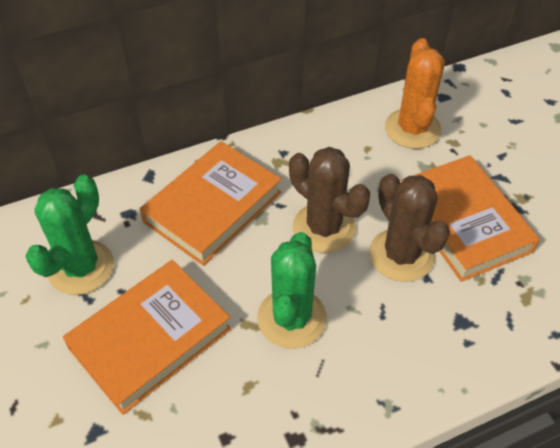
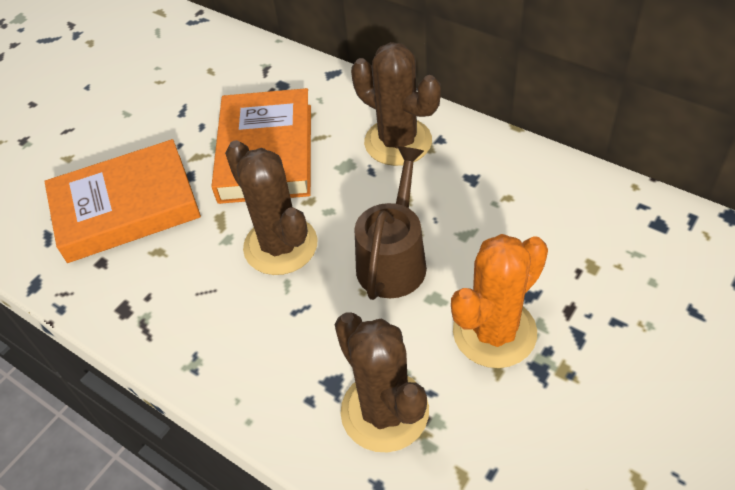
brown cactus: 2 -> 3
brown watering can: 0 -> 1
green cactus: 2 -> 0
orange book: 3 -> 2

